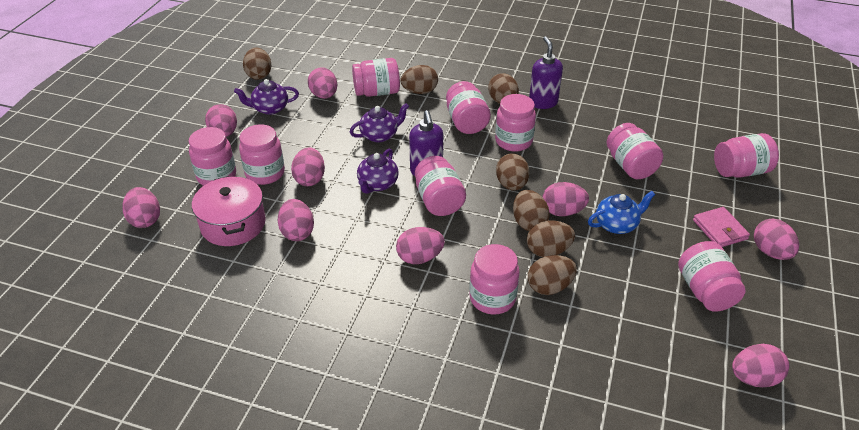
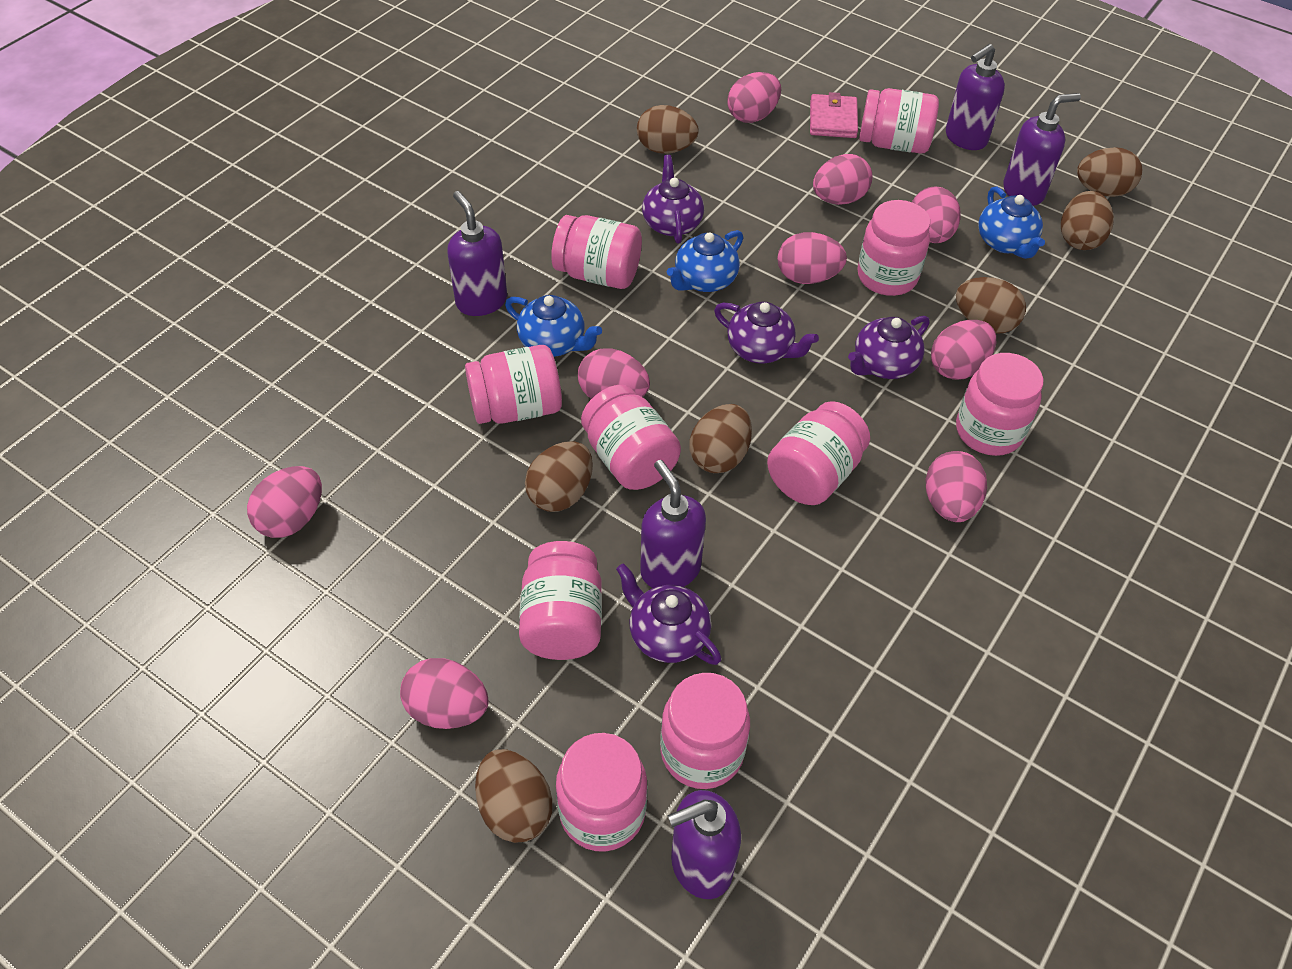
blue teapot: 1 -> 3
pink pot: 1 -> 0
purple soap dispenser: 2 -> 5
purple teapot: 3 -> 4

